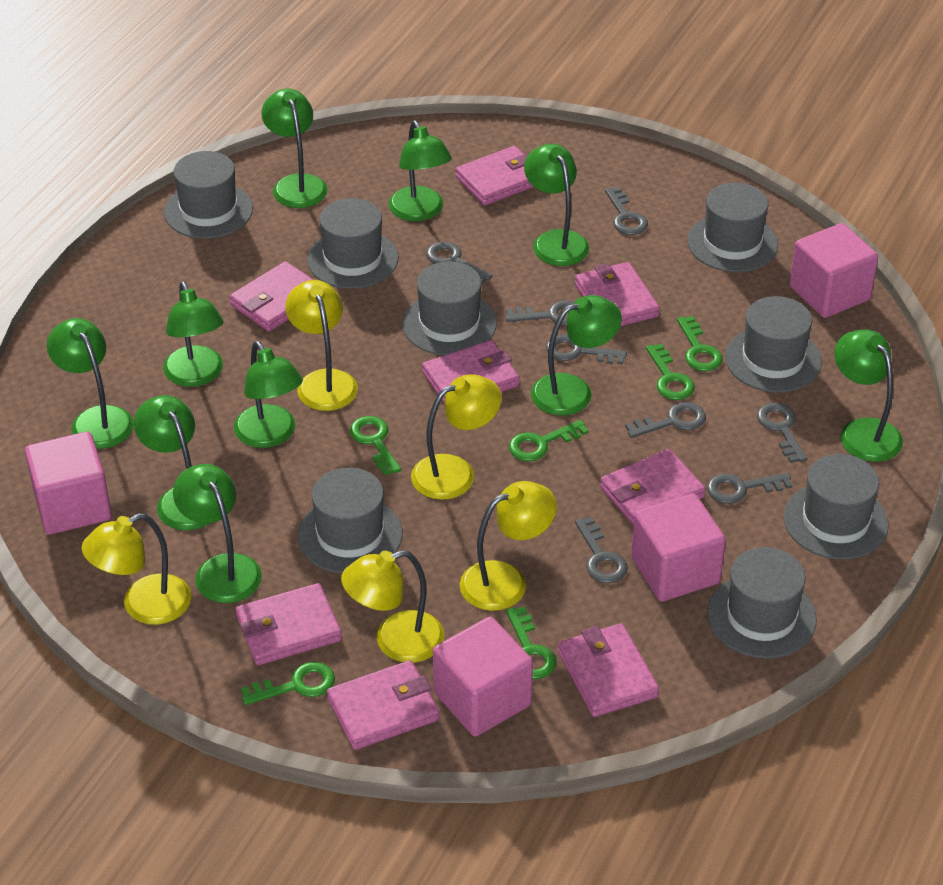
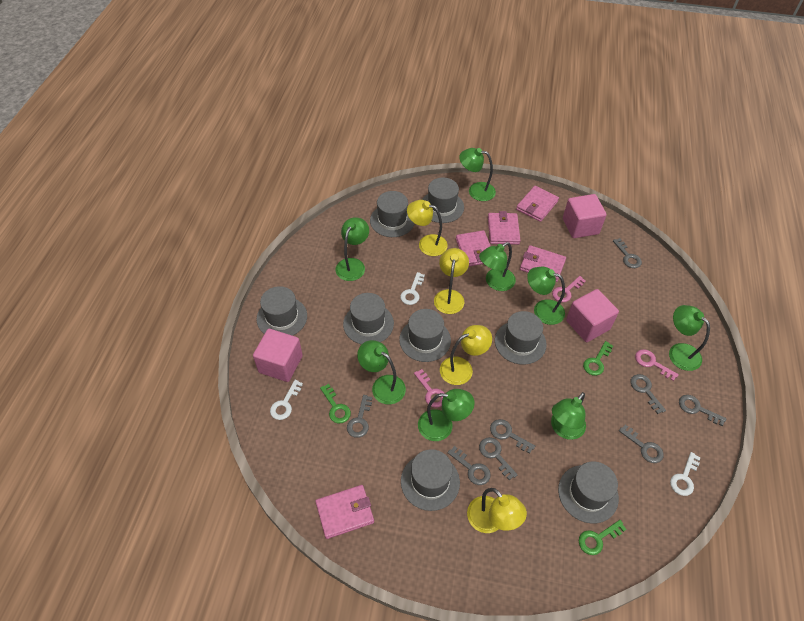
green key: 6 -> 3
green lamp: 10 -> 8
pink cube: 4 -> 3
pink key: 0 -> 3
pink wallet: 8 -> 5
white key: 0 -> 3
yellow lamp: 5 -> 4

